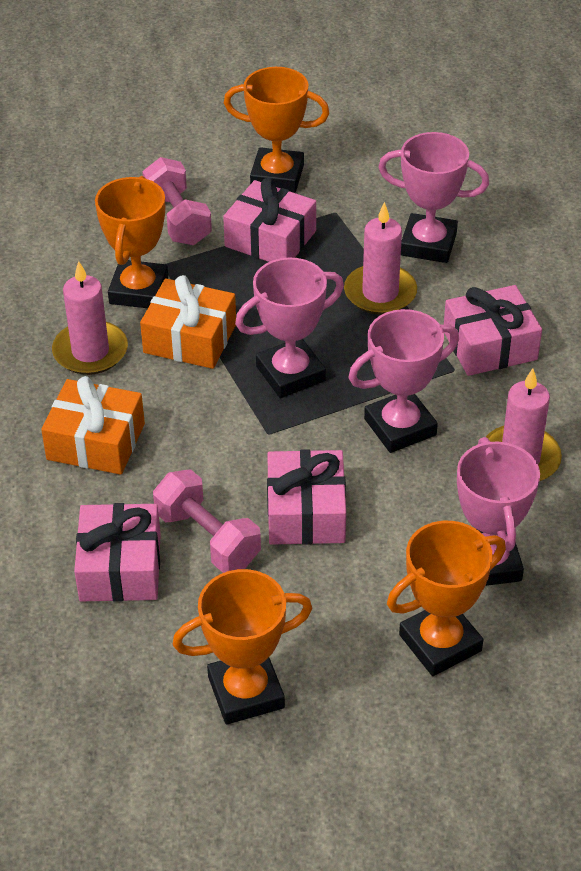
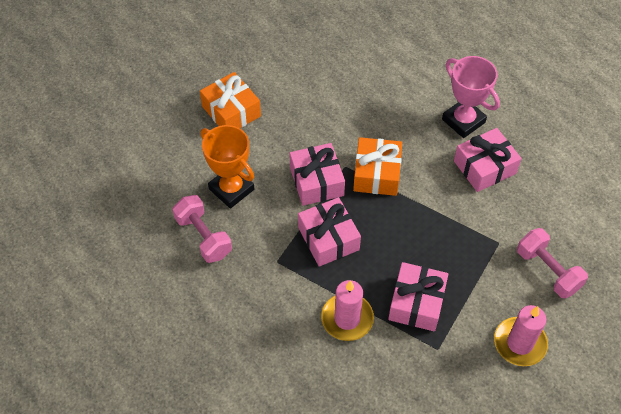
orange trophy: 4 -> 1
pink candle: 3 -> 2
pink trophy: 4 -> 1

